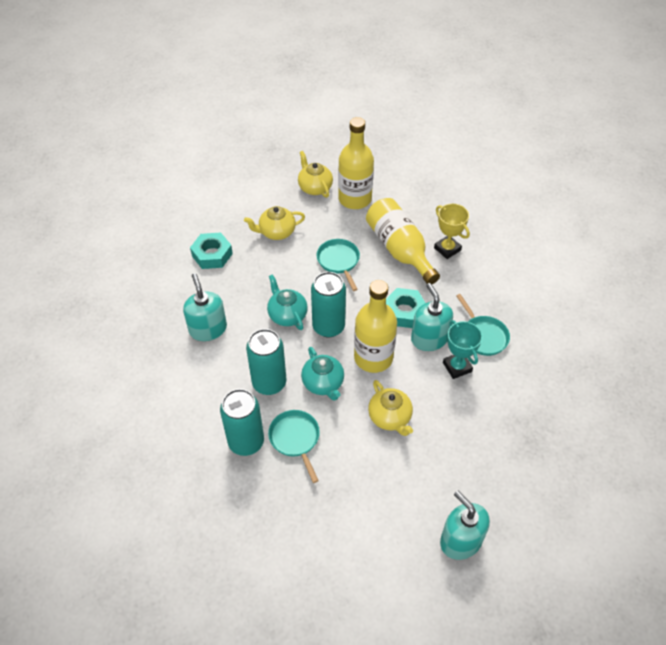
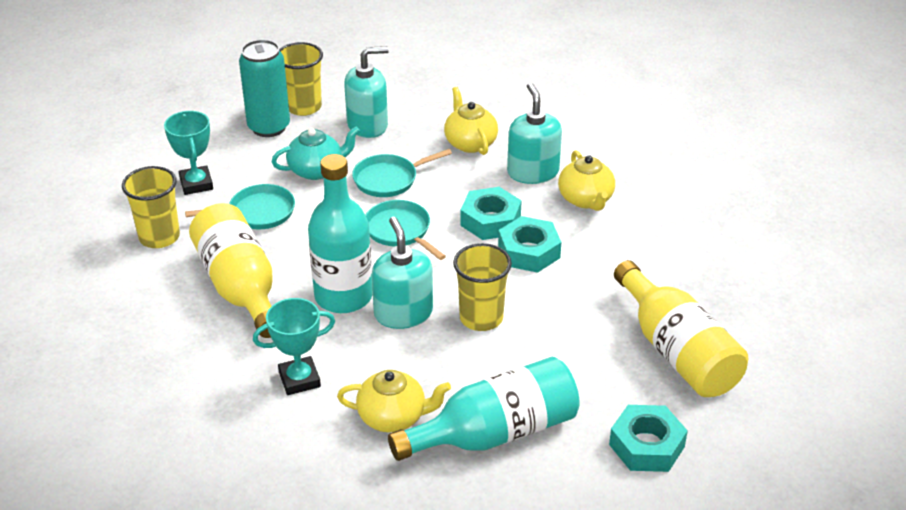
turquoise bottle: 0 -> 2
turquoise can: 3 -> 1
turquoise nut: 2 -> 3
turquoise teapot: 2 -> 1
turquoise trophy: 1 -> 2
yellow bottle: 3 -> 2
yellow cup: 0 -> 3
yellow trophy: 1 -> 0

